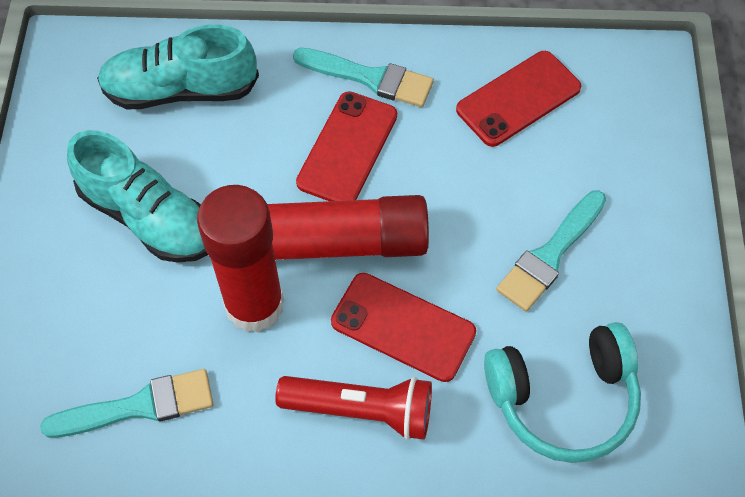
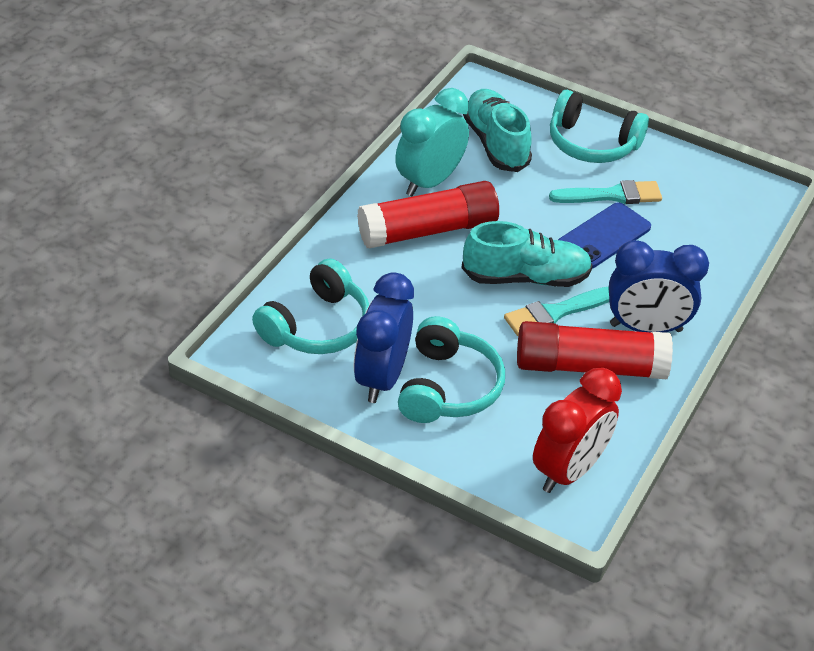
blue clock: 0 -> 2
blue phone: 0 -> 1
red clock: 0 -> 1
red flashlight: 1 -> 0
red phone: 3 -> 0
turquoise brush: 3 -> 2
turquoise clock: 0 -> 1
turquoise headphones: 1 -> 3

